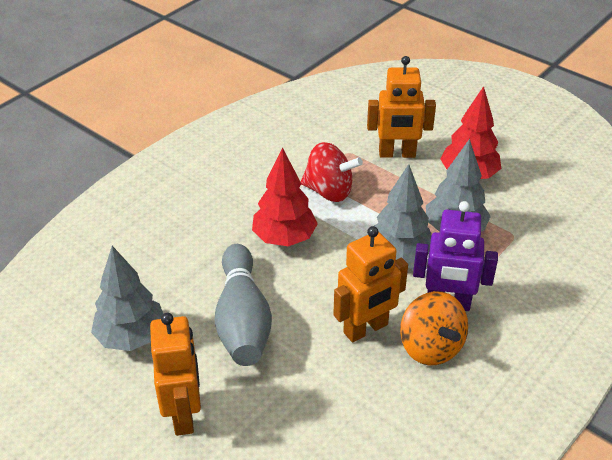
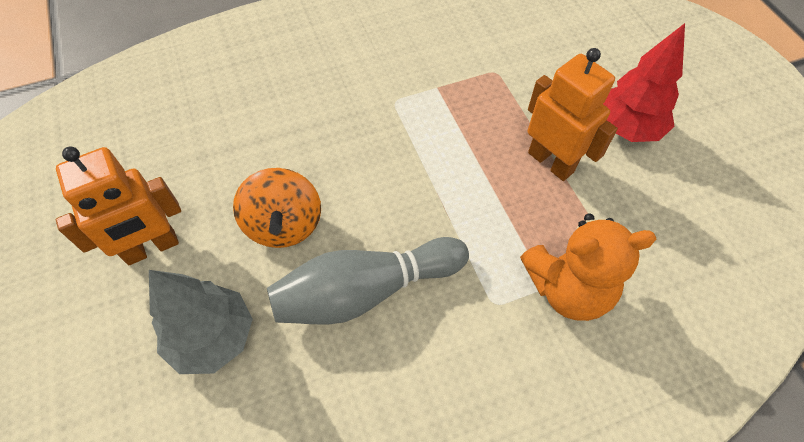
grey tree: 3 -> 1
orange robot: 3 -> 2
orange teddy bear: 0 -> 1
purple robot: 1 -> 0
red spinning top: 1 -> 0
red tree: 2 -> 1

